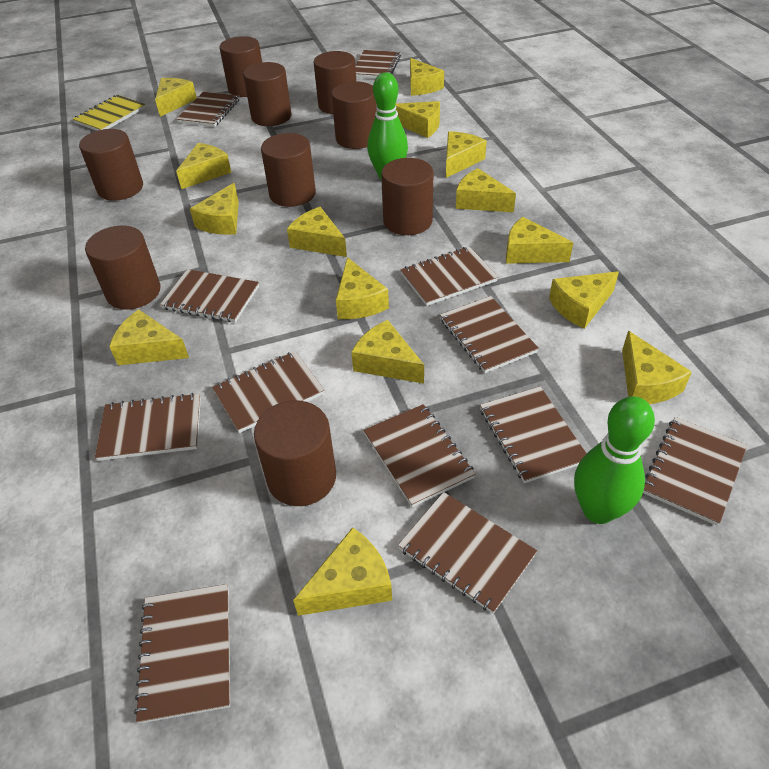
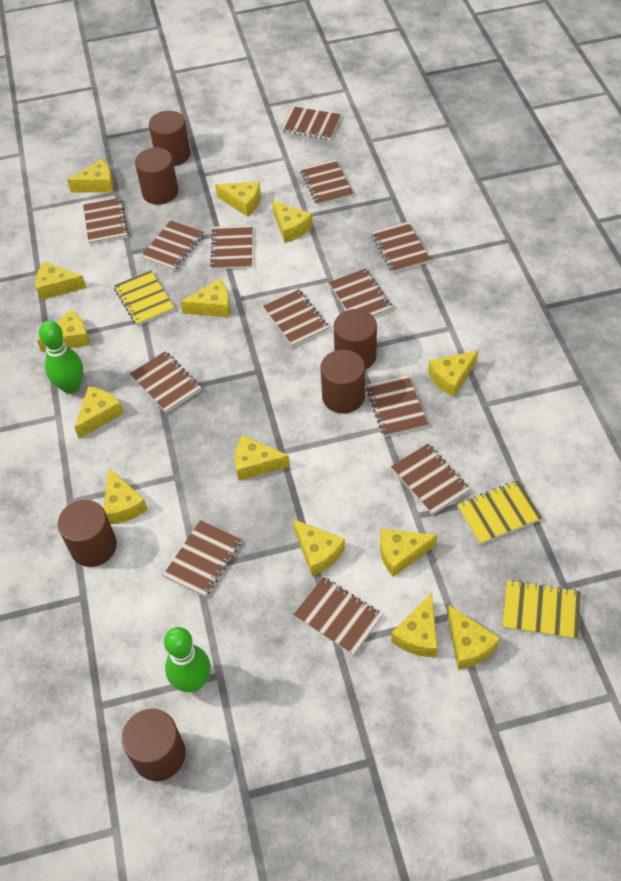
brown cylinder: 9 -> 6
brown notebook: 12 -> 13
yellow cheese: 15 -> 14
yellow notebook: 1 -> 3

